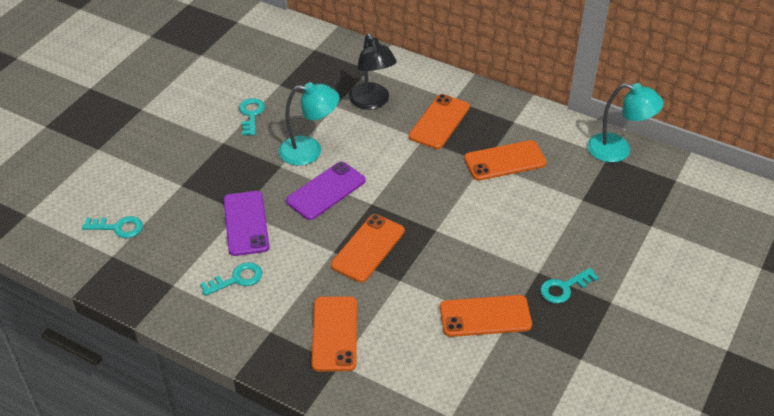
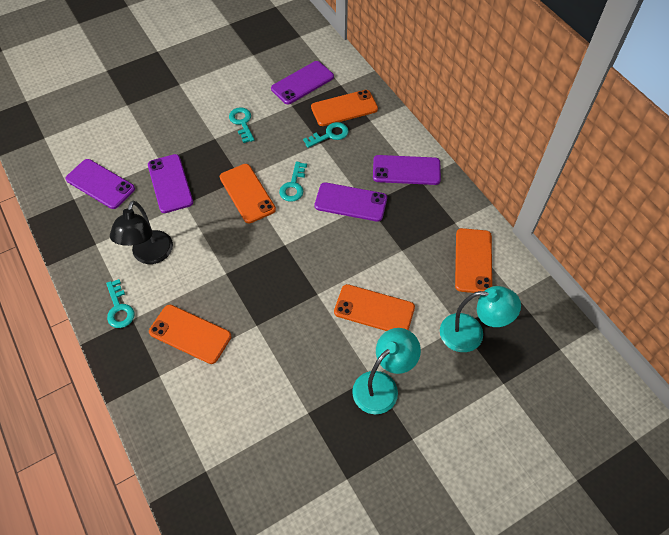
purple phone: 2 -> 5

